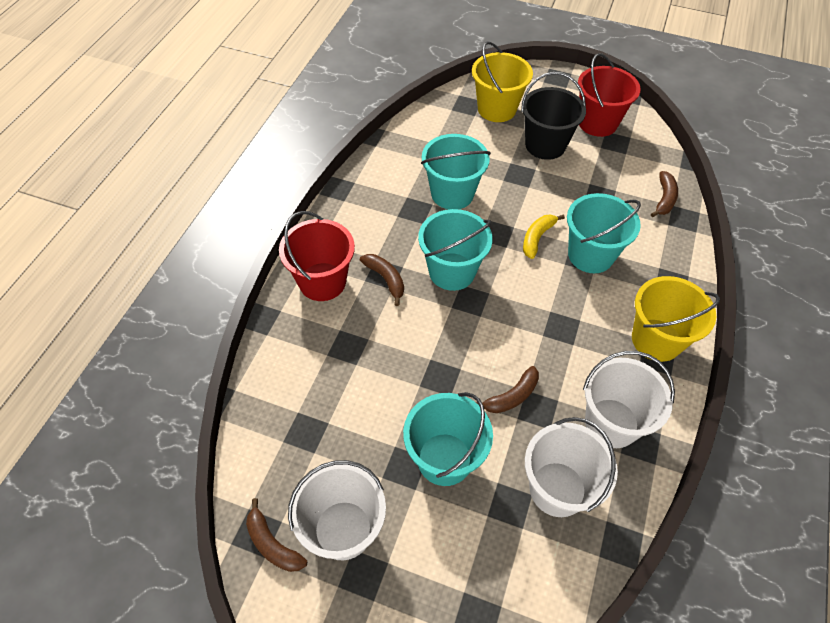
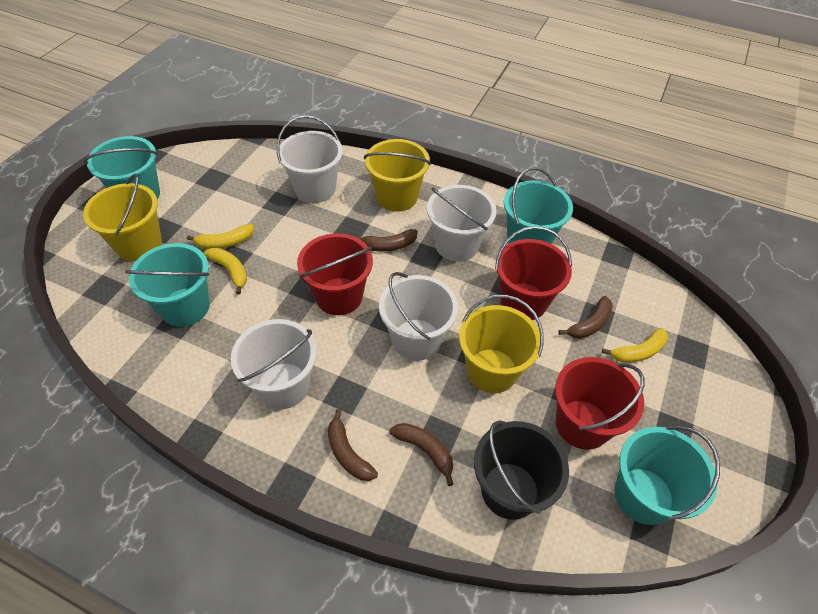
red bucket: 2 -> 3
white bucket: 3 -> 4
yellow banana: 1 -> 3
yellow bucket: 2 -> 3

